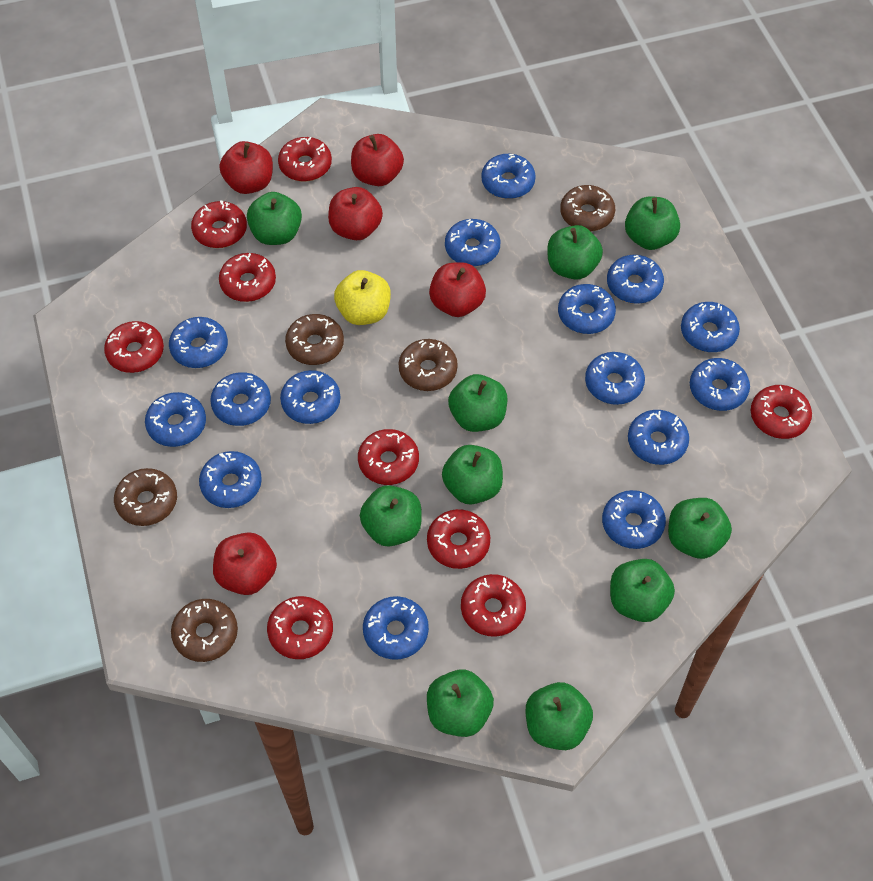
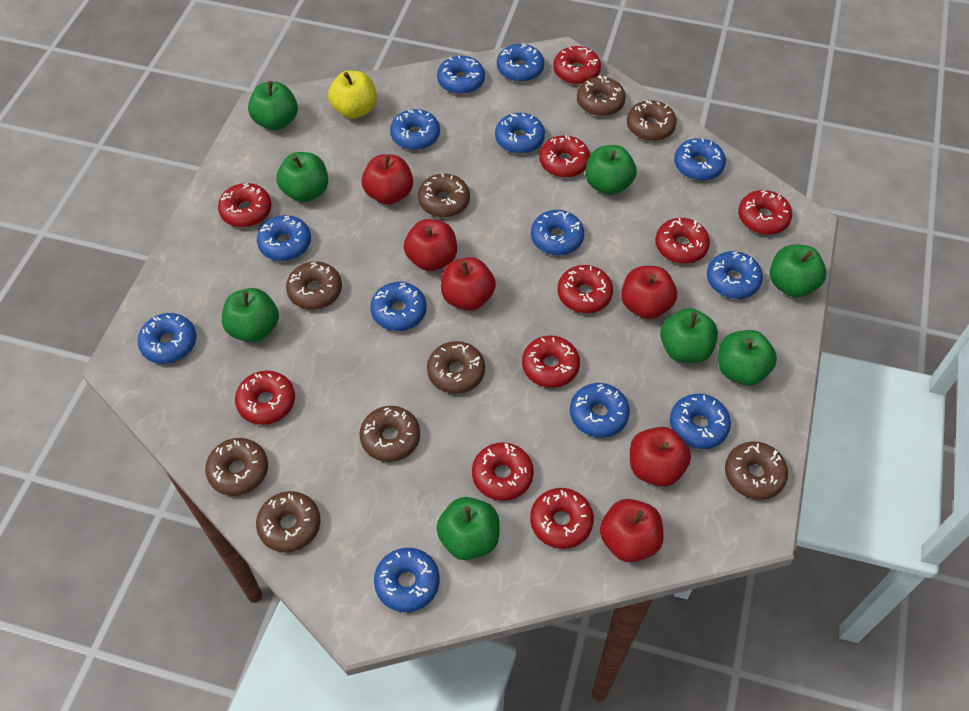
blue donut: 15 -> 13
brown donut: 5 -> 9
green apple: 10 -> 8
red apple: 5 -> 6
red donut: 9 -> 10

